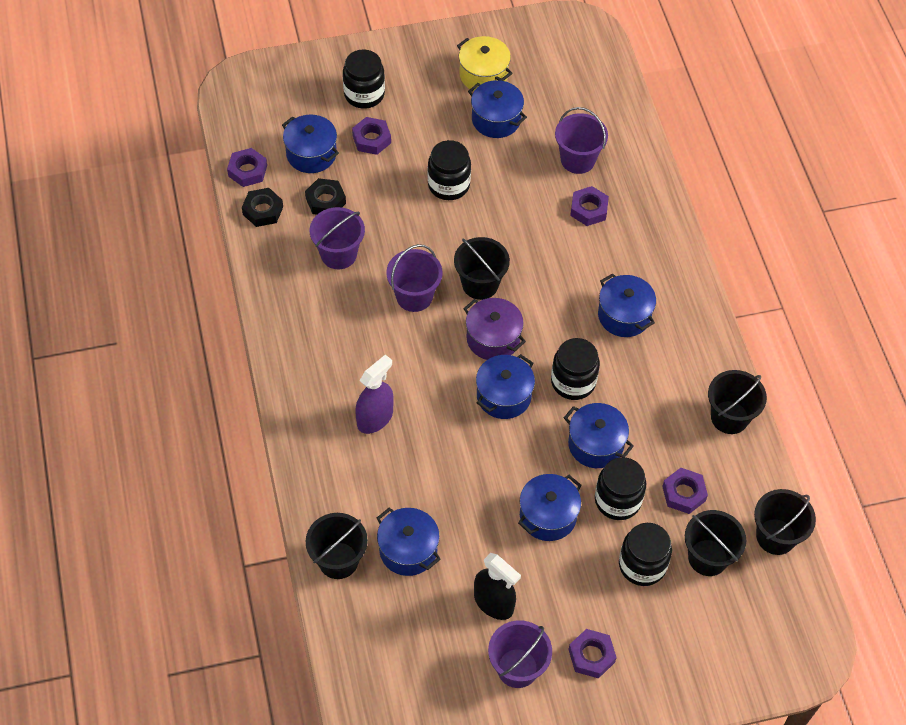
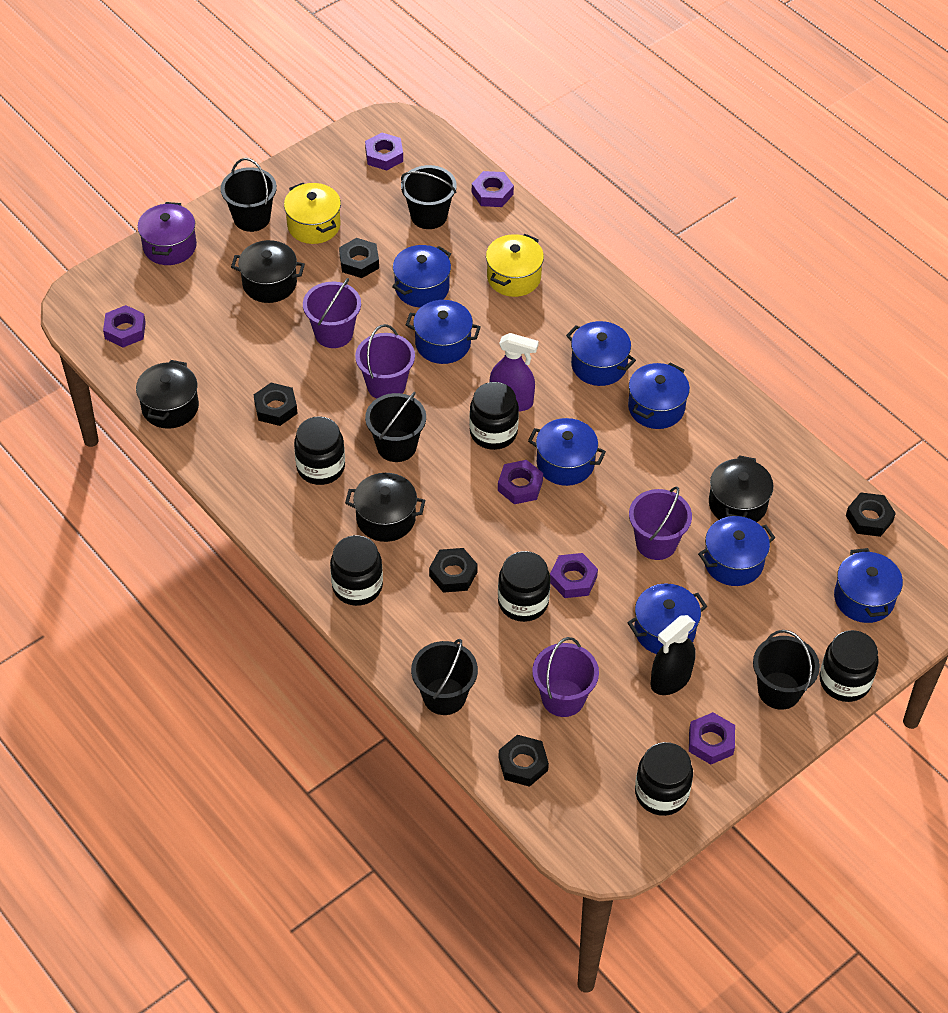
black jar: 5 -> 6
black nut: 2 -> 5
black pot: 0 -> 4
blue pot: 7 -> 8
purple nut: 5 -> 6
yellow pot: 1 -> 2

